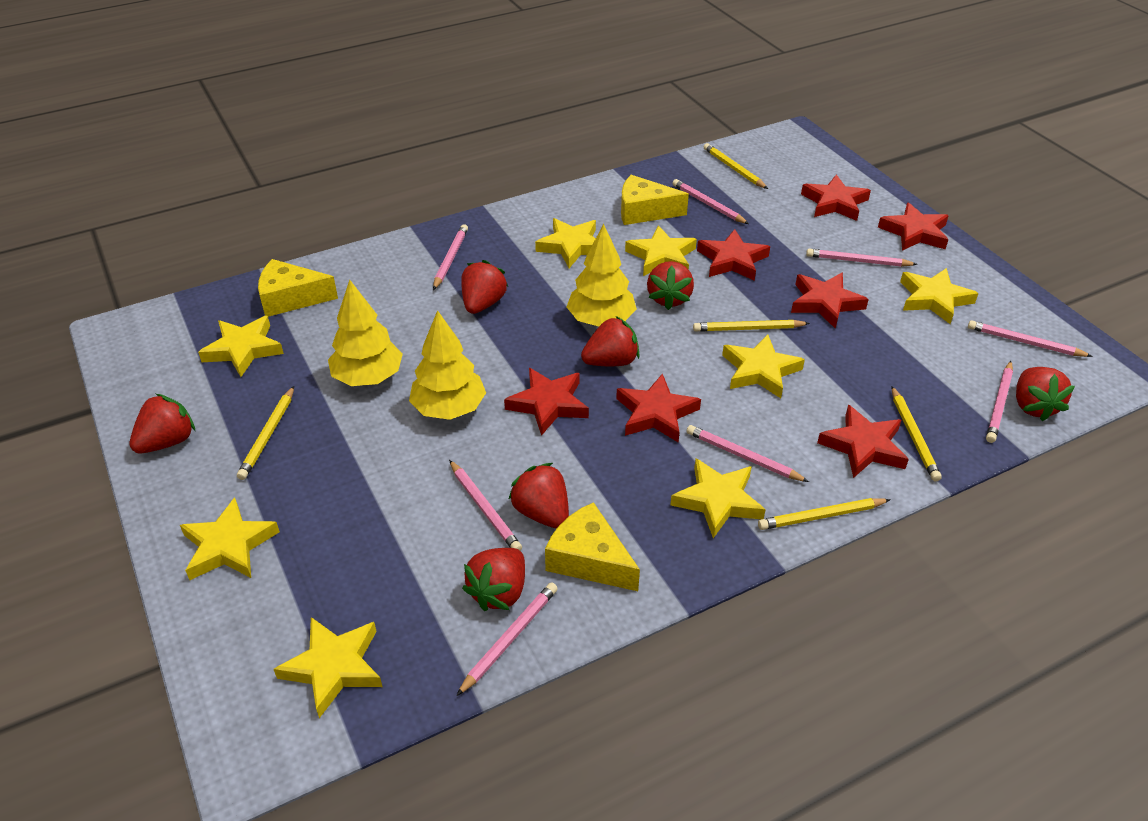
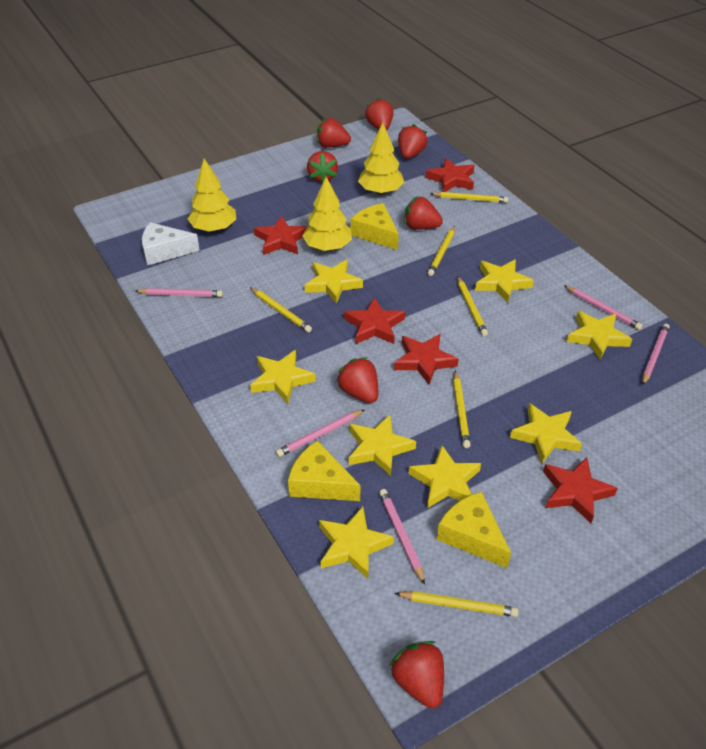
pink pencil: 8 -> 5
red star: 7 -> 5
white cheese: 0 -> 1
yellow pencil: 5 -> 6

